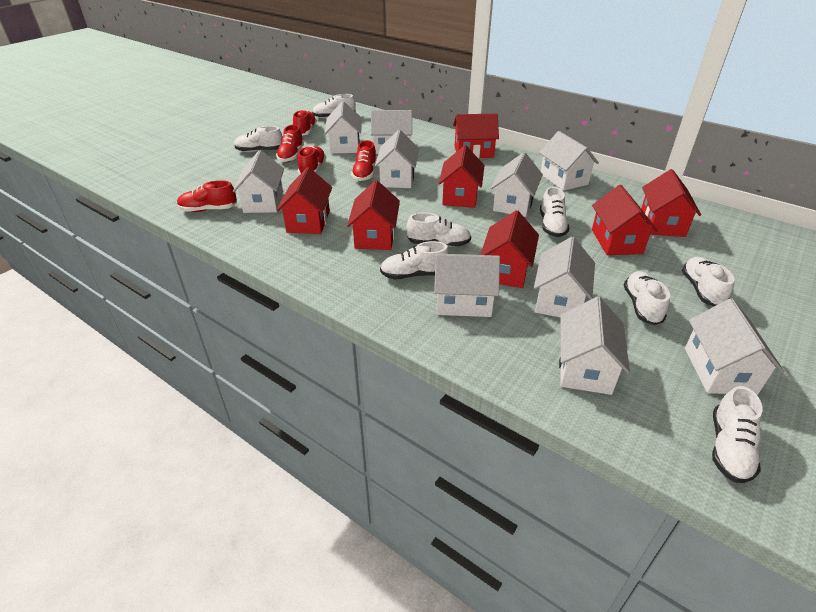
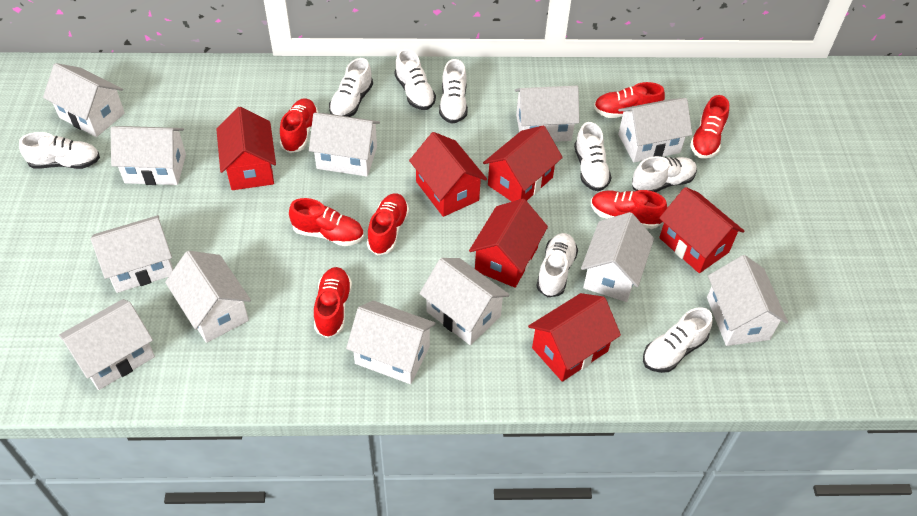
red house: 7 -> 6
red shoe: 5 -> 7
white house: 10 -> 12

